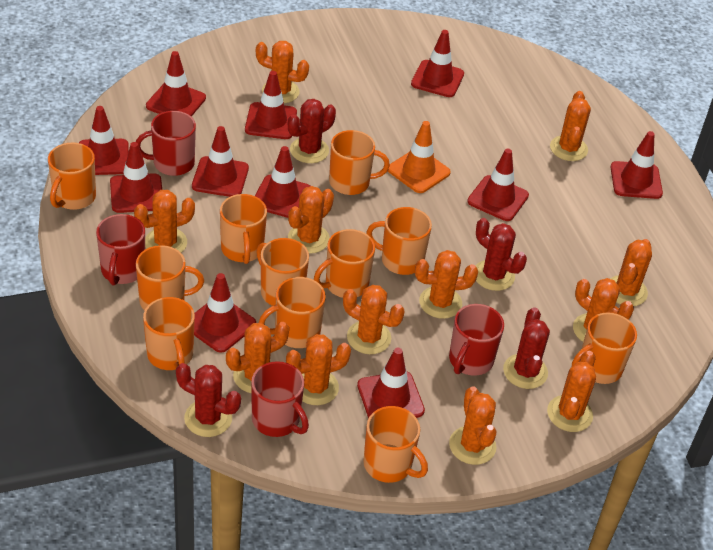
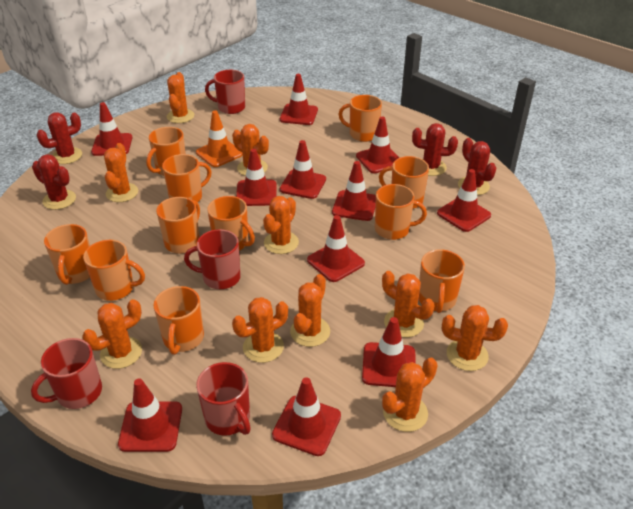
orange cactus: 12 -> 10

